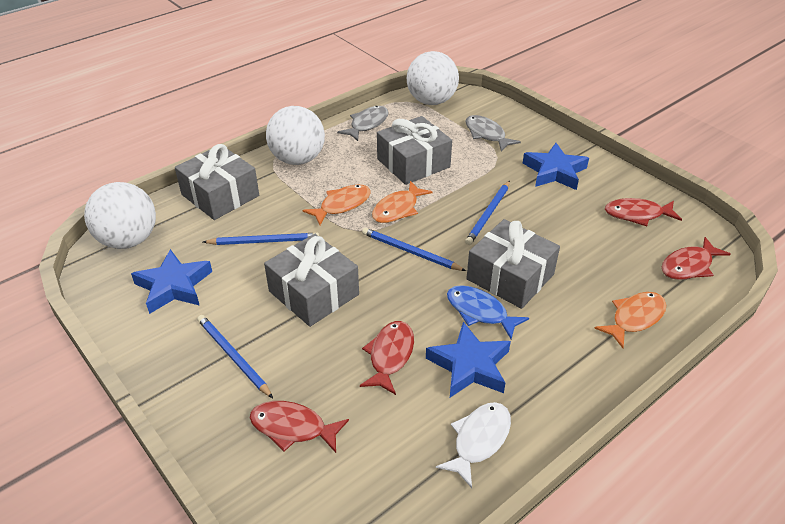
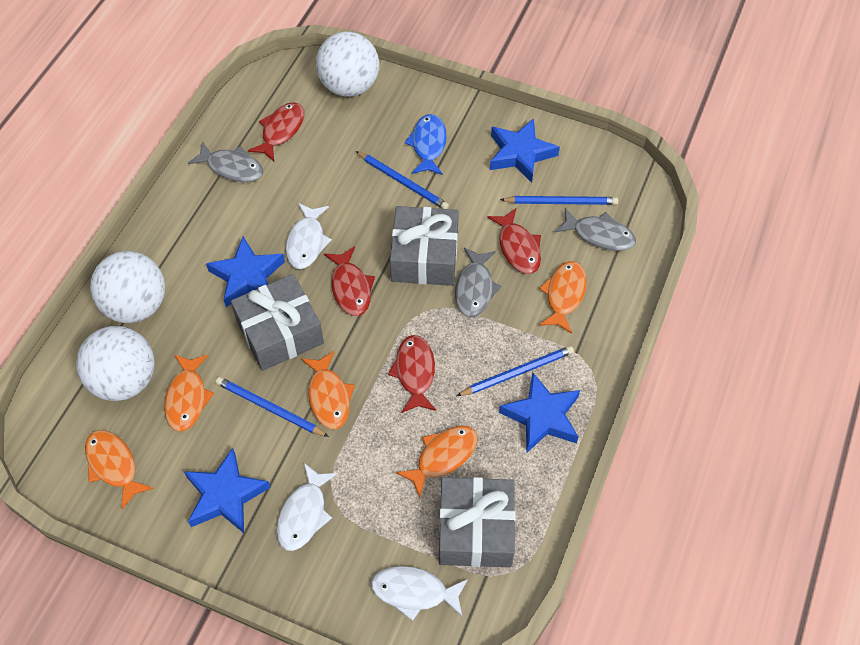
blue star: 3 -> 4
grey fish: 2 -> 3
grey gift: 4 -> 3
orange fish: 3 -> 5
white fish: 1 -> 3

